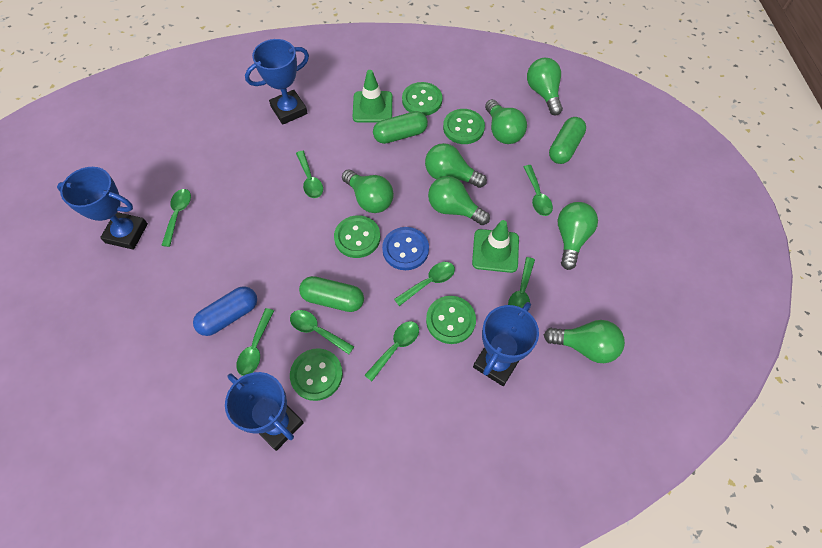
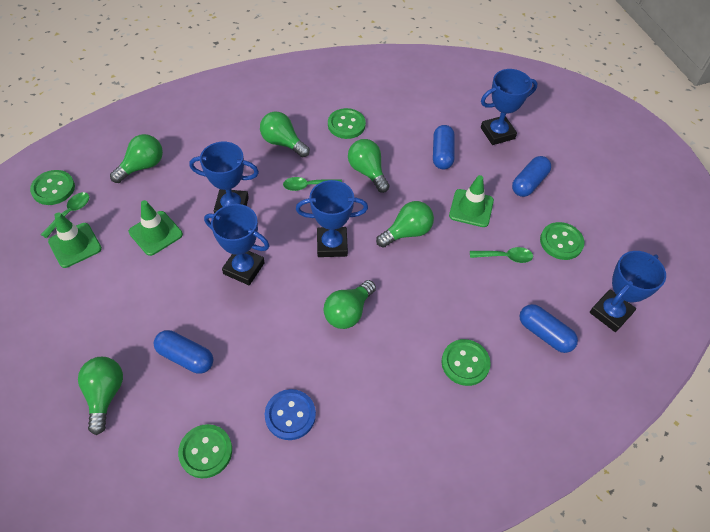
blue capsule: 1 -> 4
blue trophy: 4 -> 5
green capsule: 3 -> 0
green light bulb: 7 -> 6
green spoon: 8 -> 3
green traffic cone: 2 -> 3

